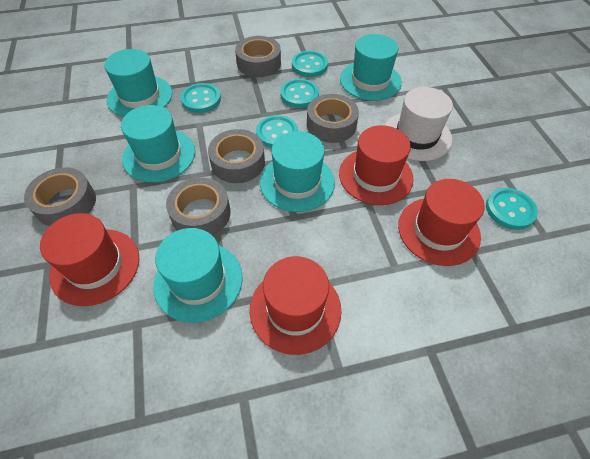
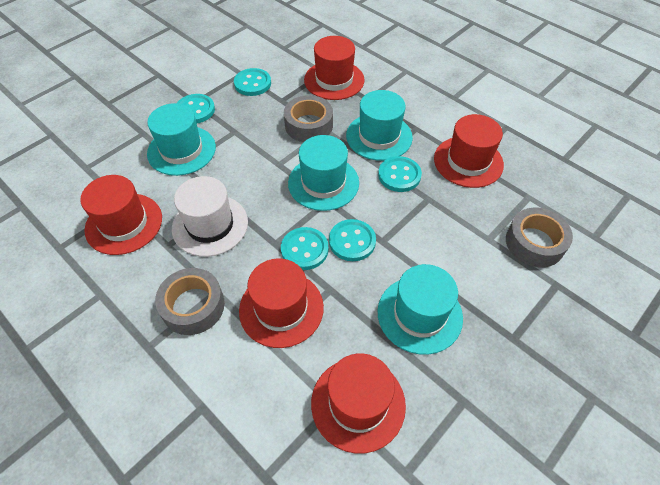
grey tape: 5 -> 3
red hat: 4 -> 5
turquoise hat: 5 -> 4

